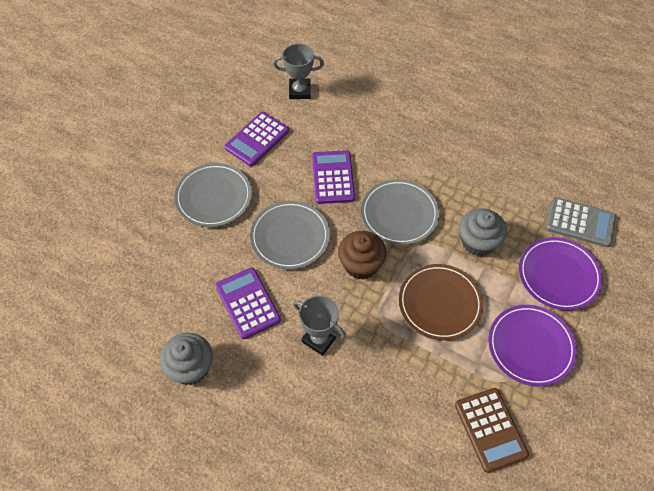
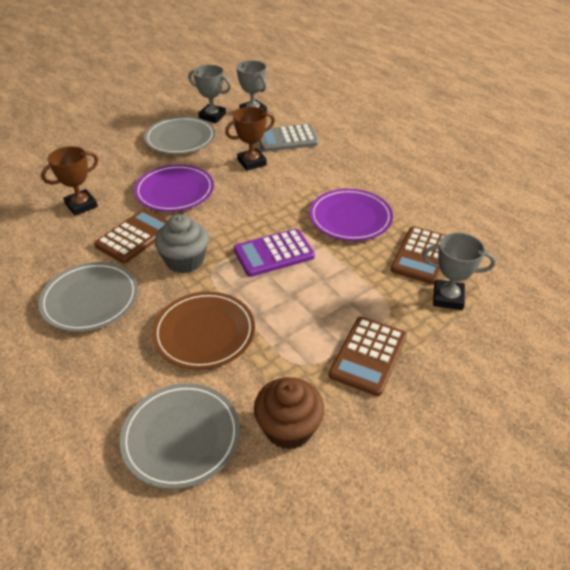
brown calculator: 1 -> 3
brown trophy: 0 -> 2
grey cupcake: 2 -> 1
grey trophy: 2 -> 3
purple calculator: 3 -> 1

